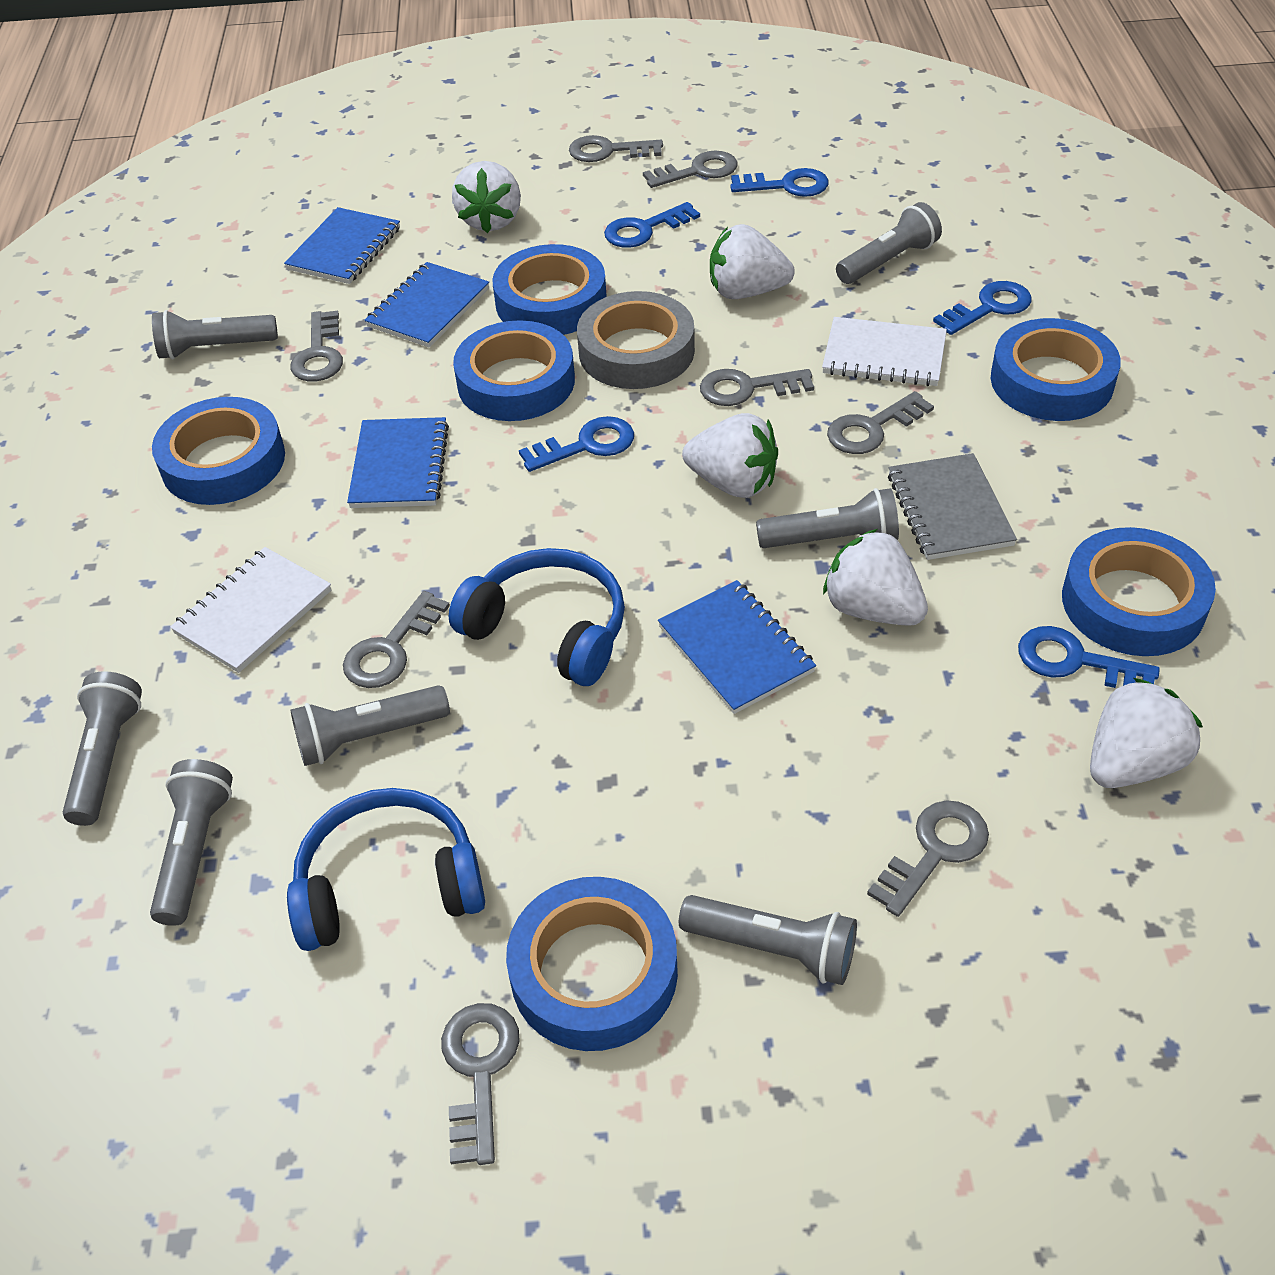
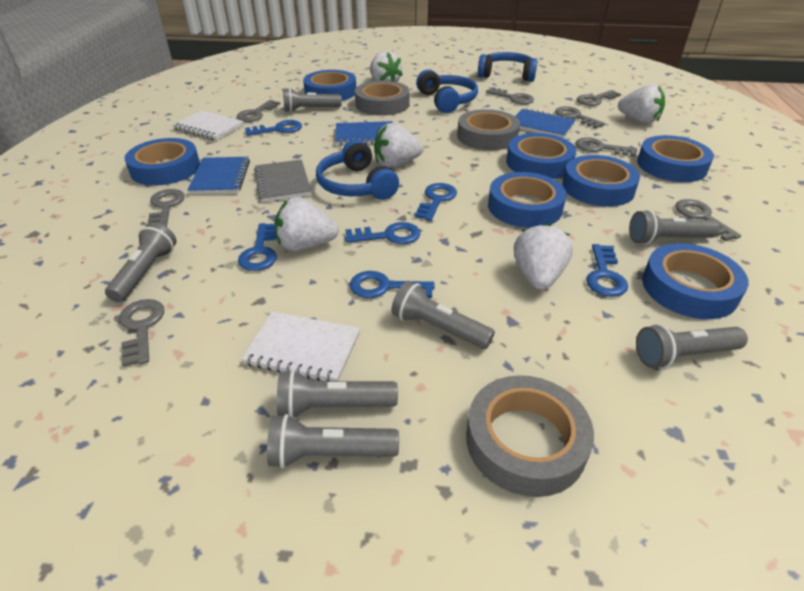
blue headphones: 2 -> 3
blue key: 5 -> 6
blue notebook: 4 -> 3
blue tape: 6 -> 7
grey tape: 1 -> 3

